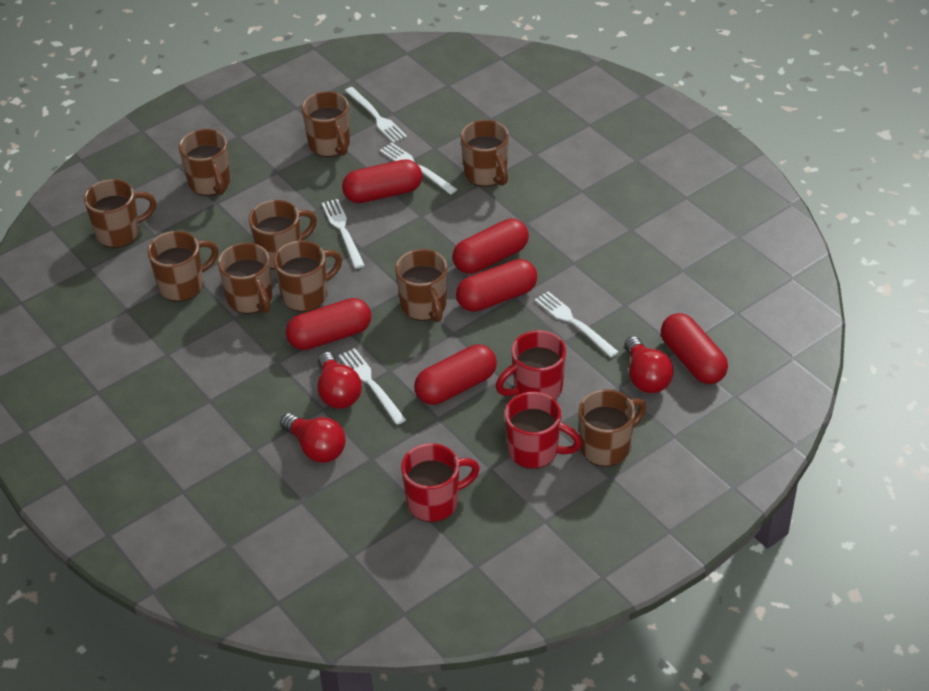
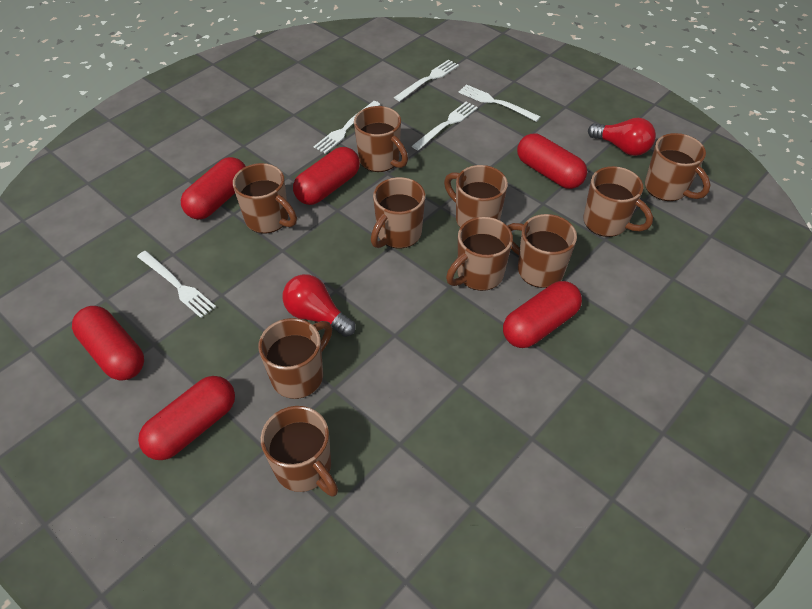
red light bulb: 3 -> 2
red mug: 3 -> 0

